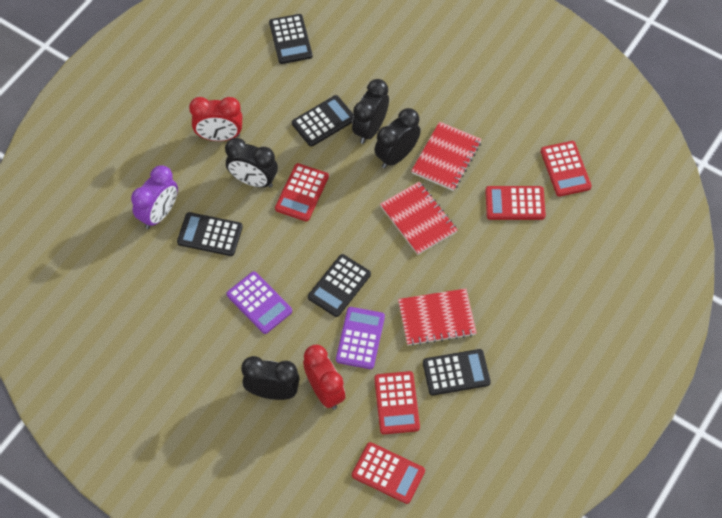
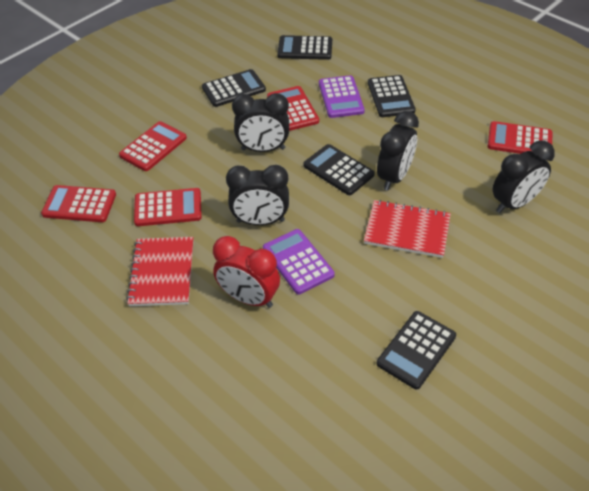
purple clock: 1 -> 0
red clock: 2 -> 1
red notebook: 3 -> 2

